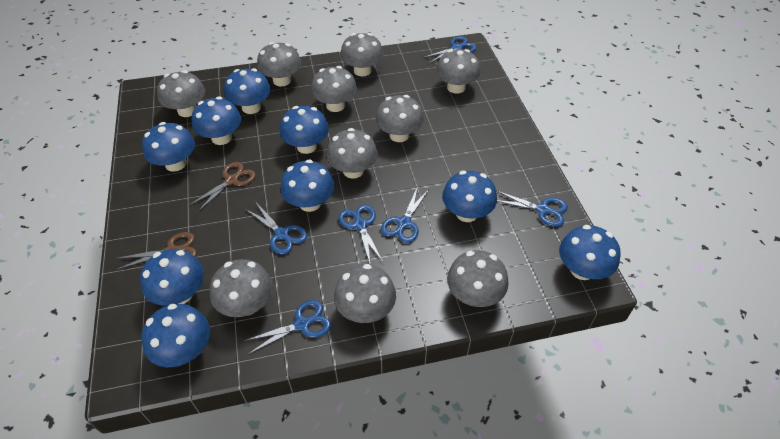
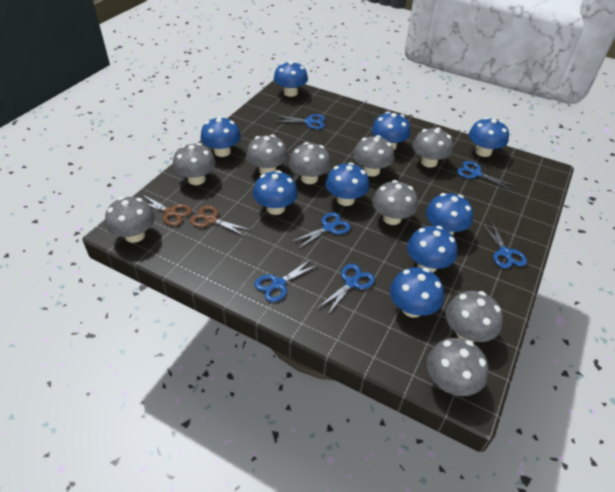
grey mushroom: 10 -> 9

